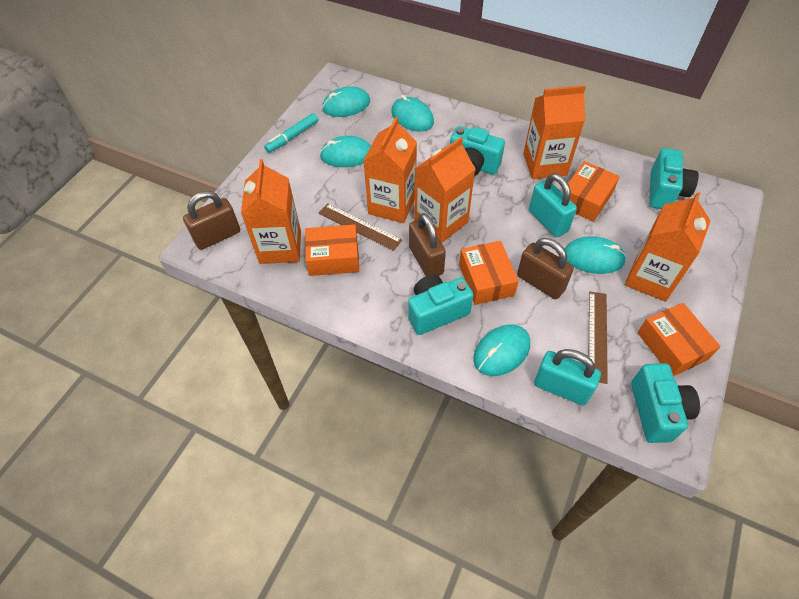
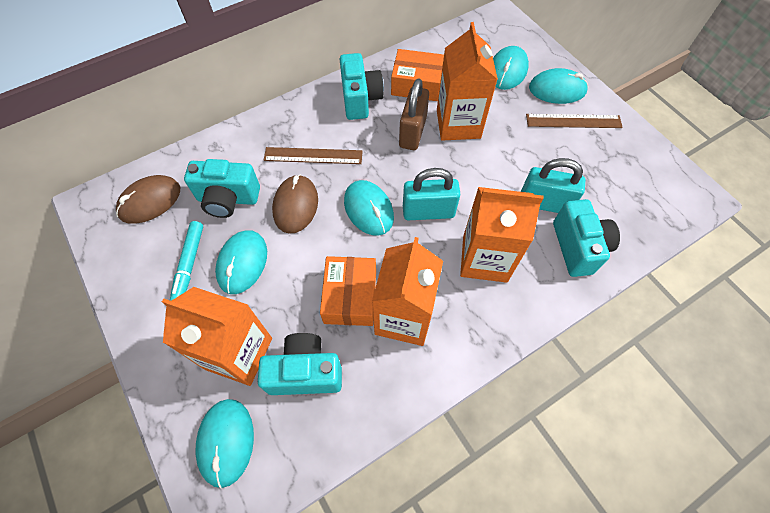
brown mouse: 0 -> 2
brown padlock: 3 -> 1
orange box: 4 -> 2
orange carton: 5 -> 4

